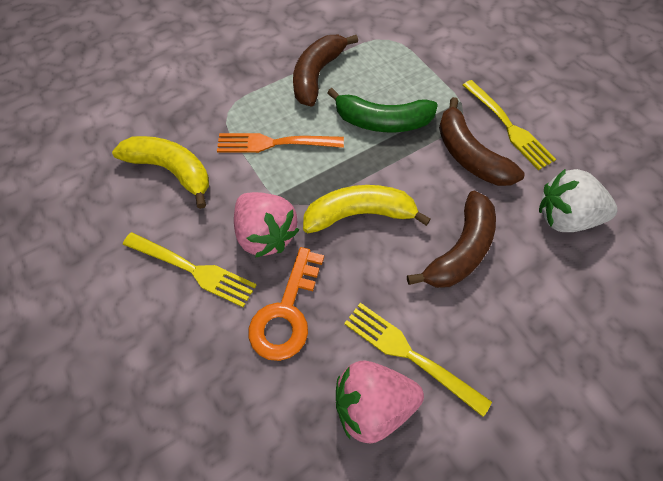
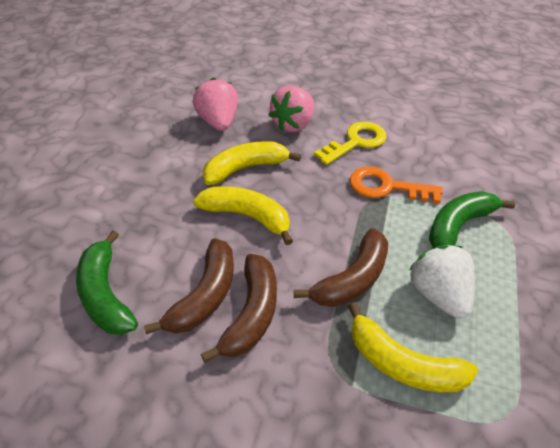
green banana: 1 -> 2
orange fork: 1 -> 0
yellow banana: 2 -> 3
yellow fork: 3 -> 0
yellow key: 0 -> 1

